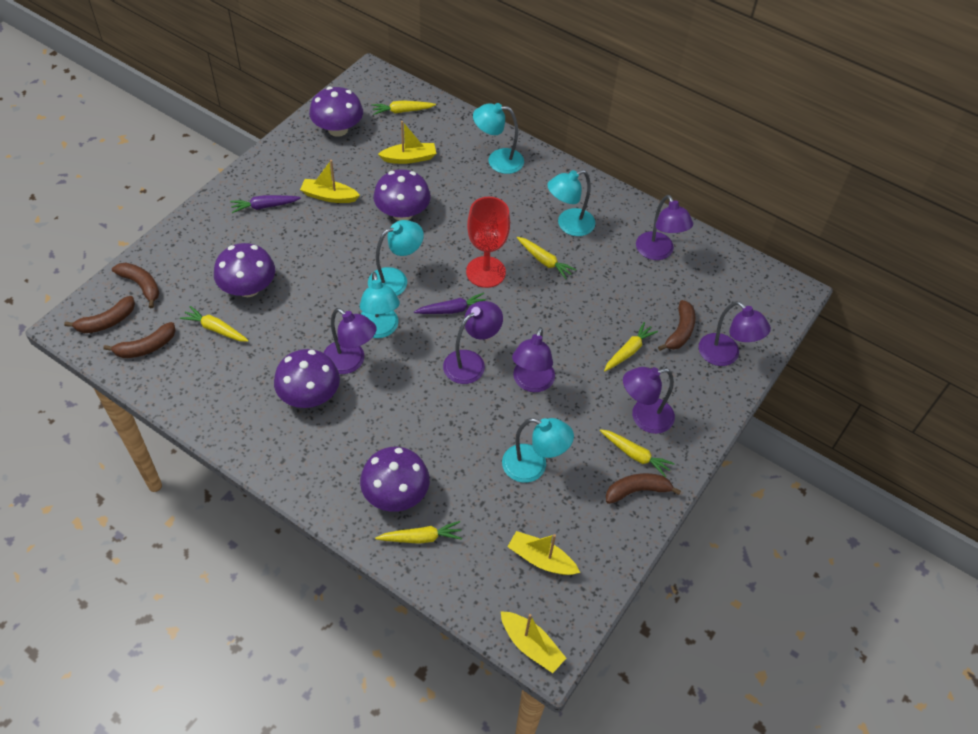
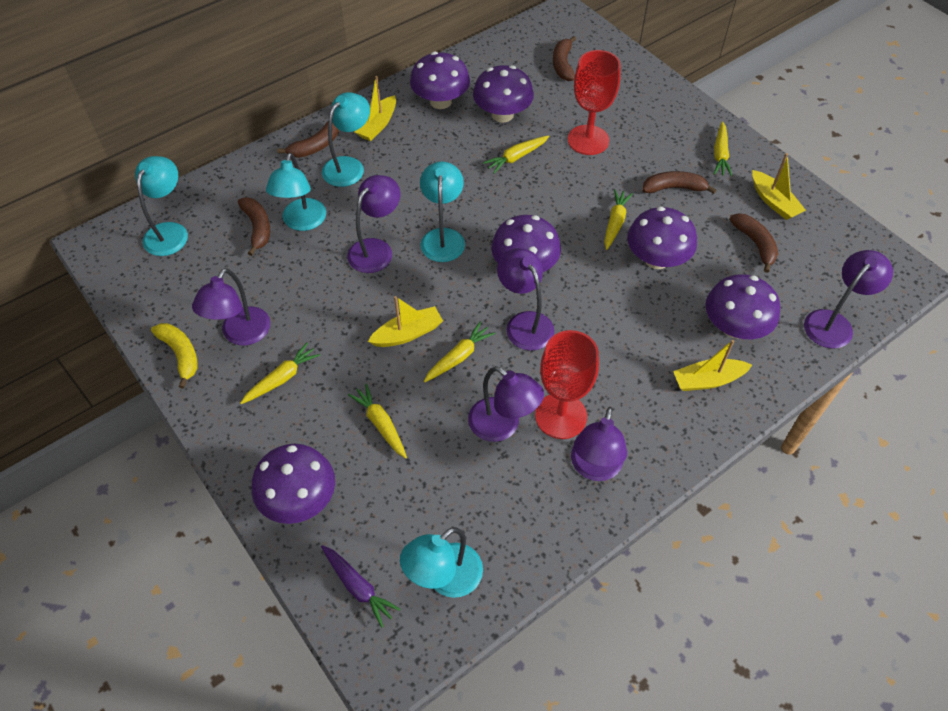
purple carrot: 2 -> 1
purple mushroom: 5 -> 6
red goblet: 1 -> 2
yellow banana: 0 -> 1

